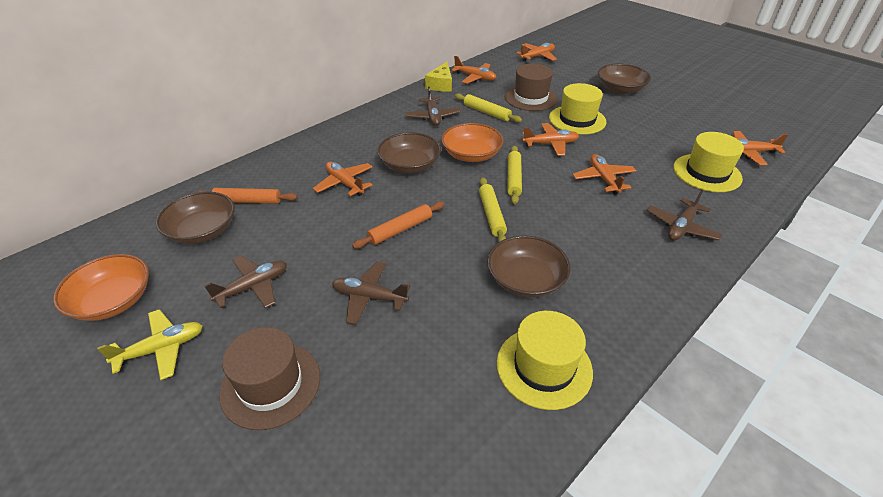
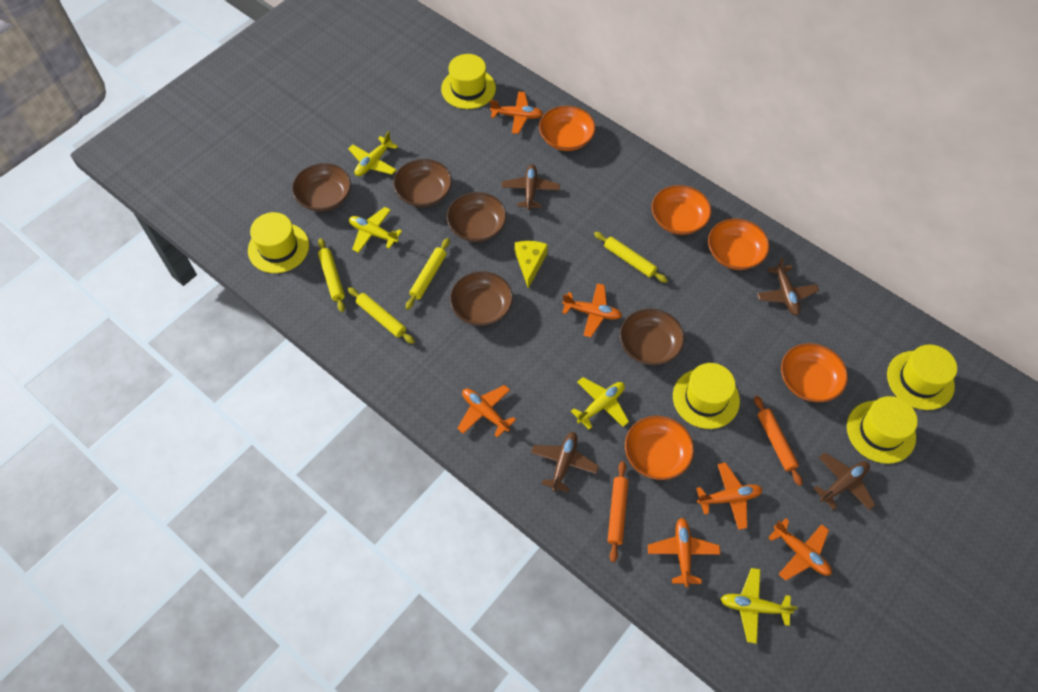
brown bowl: 4 -> 5
brown hat: 2 -> 0
orange bowl: 2 -> 5
yellow hat: 3 -> 5
yellow plane: 1 -> 4
yellow rolling pin: 3 -> 4

